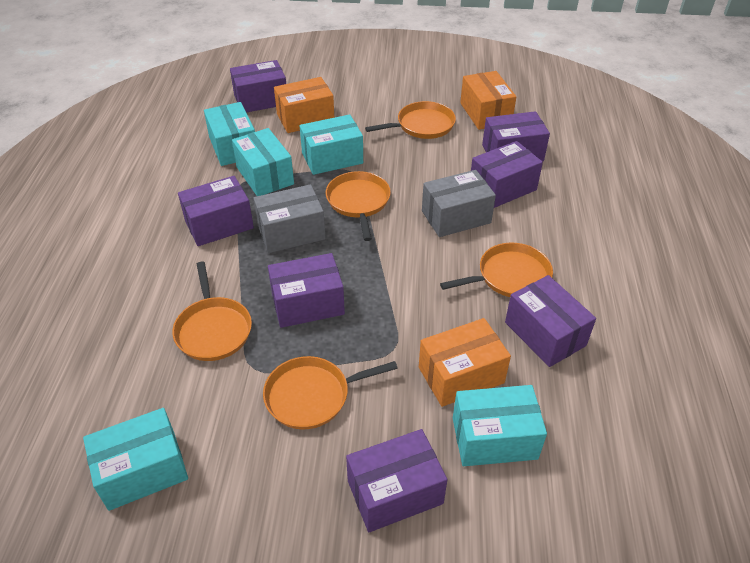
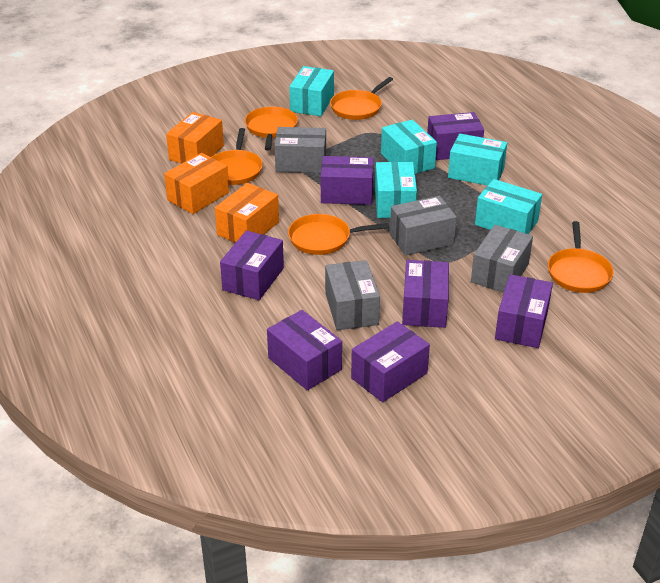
grey box: 2 -> 4

